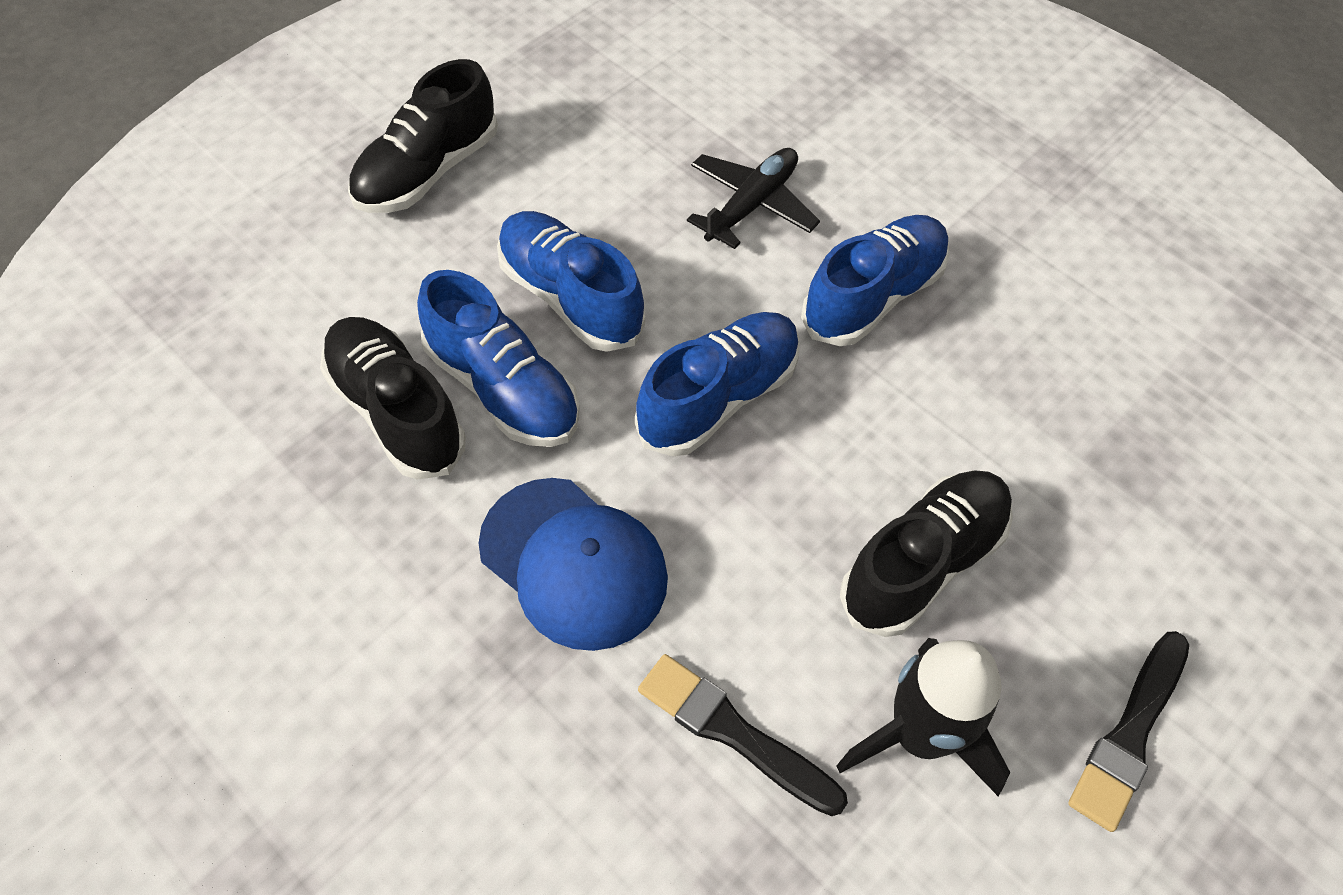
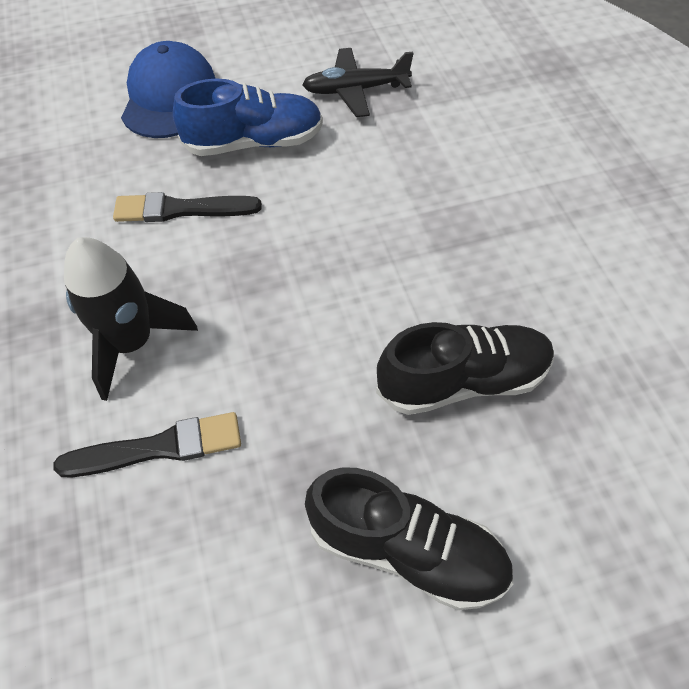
black shoe: 3 -> 2
blue shoe: 4 -> 1

